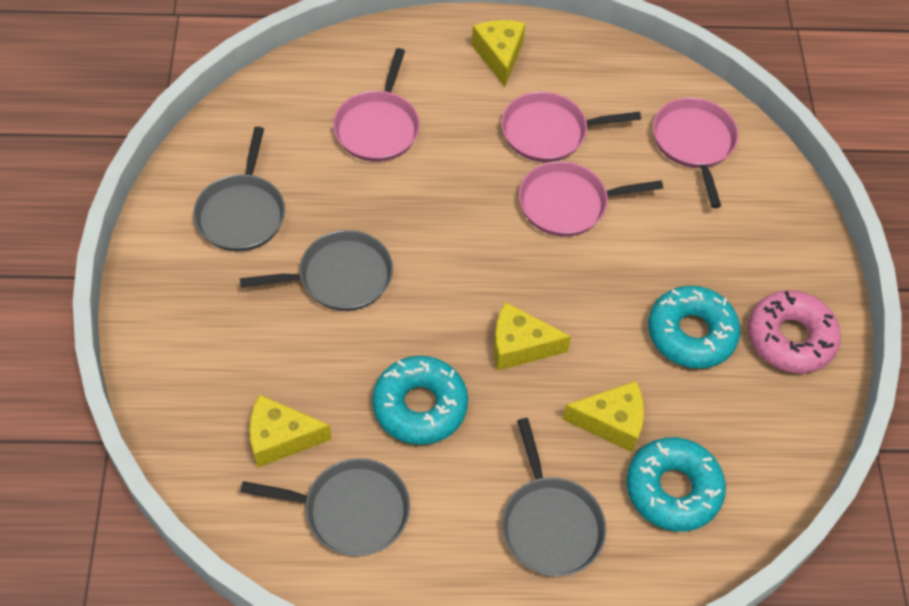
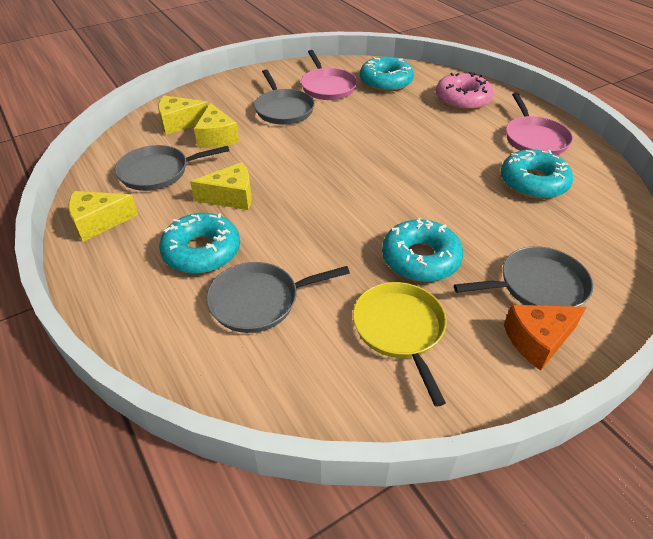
orange cheese: 0 -> 1
pink pan: 4 -> 2
turquoise donut: 3 -> 4
yellow pan: 0 -> 1

